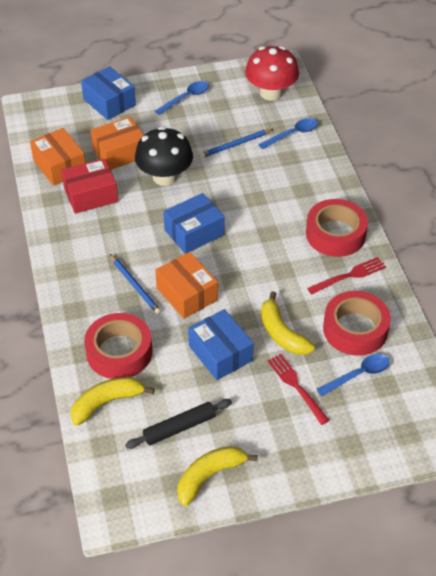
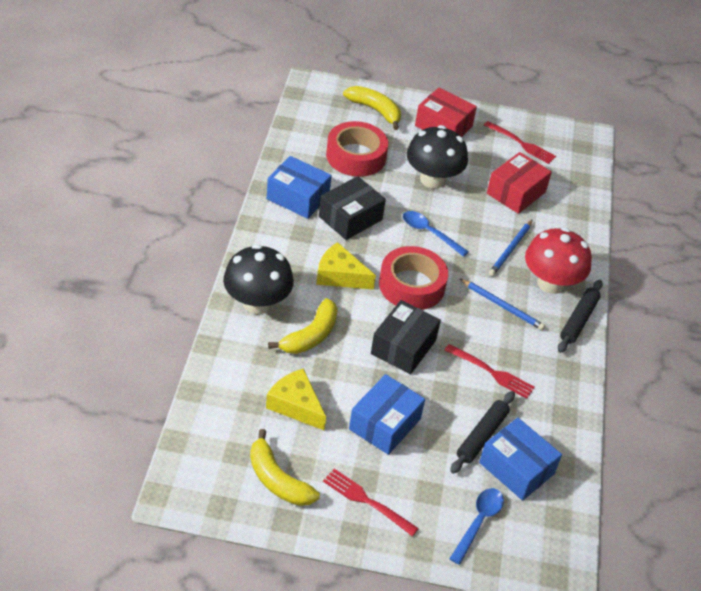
black box: 0 -> 2
black mushroom: 1 -> 2
black rolling pin: 1 -> 2
blue spoon: 3 -> 2
orange box: 3 -> 0
red box: 1 -> 2
red fork: 2 -> 3
red tape: 3 -> 2
yellow cheese: 0 -> 2

